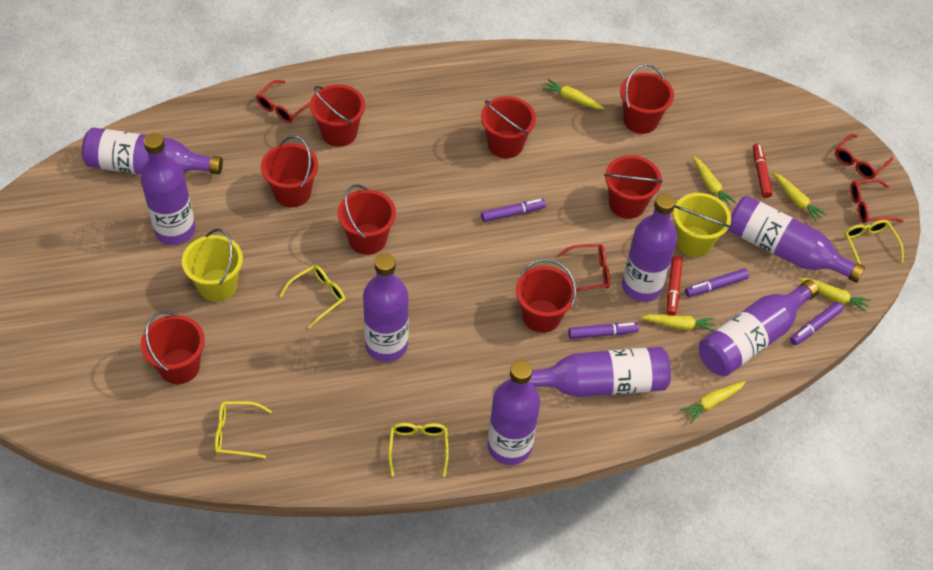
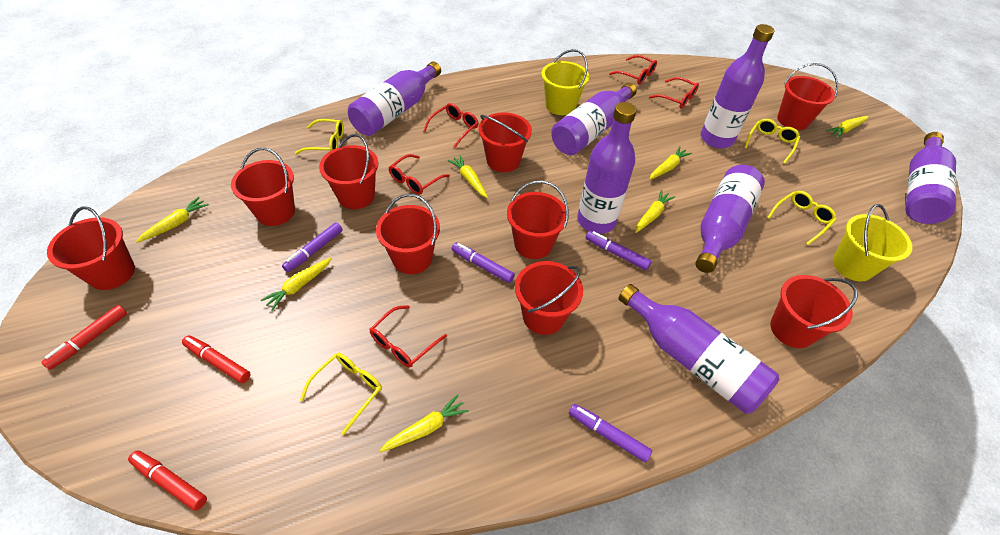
purple bottle: 8 -> 7
red bucket: 8 -> 9
red glasses: 4 -> 5
red marker: 2 -> 3
yellow carrot: 6 -> 7

